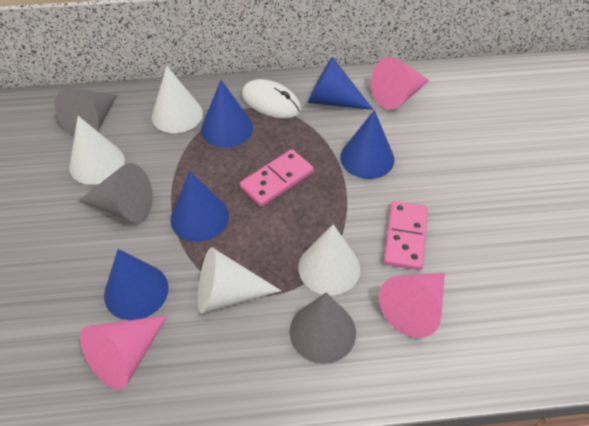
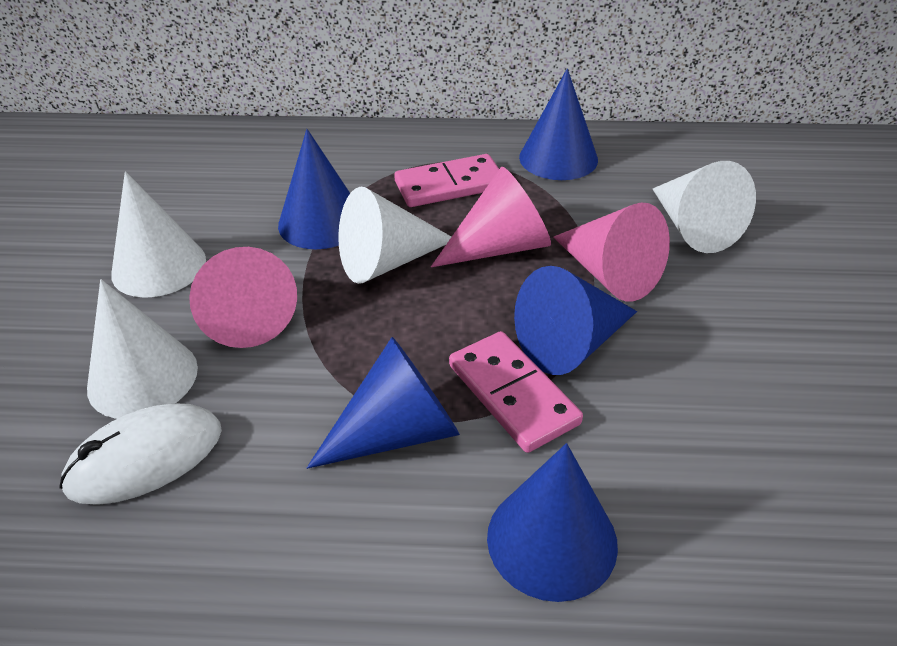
grey cone: 3 -> 0

